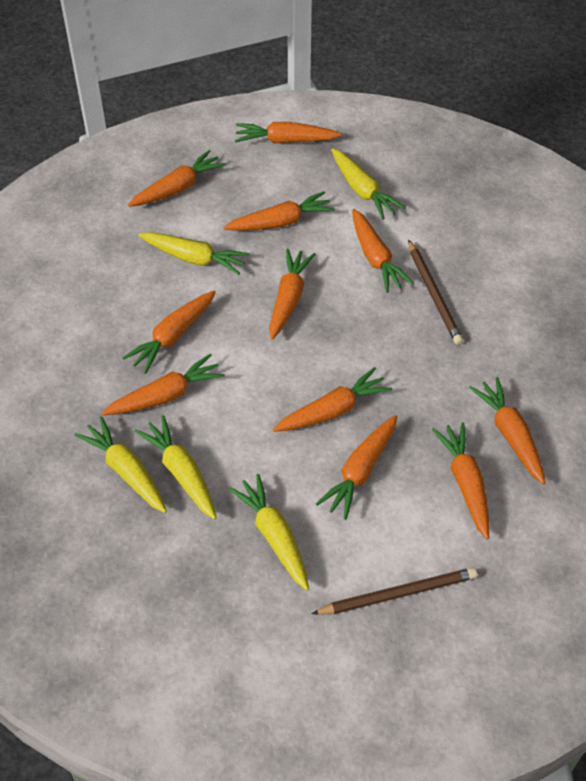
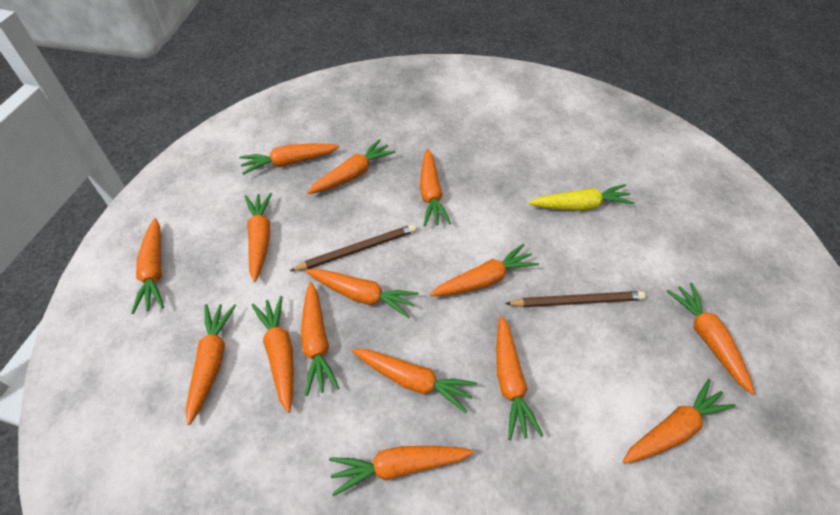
orange carrot: 11 -> 15
yellow carrot: 5 -> 1

